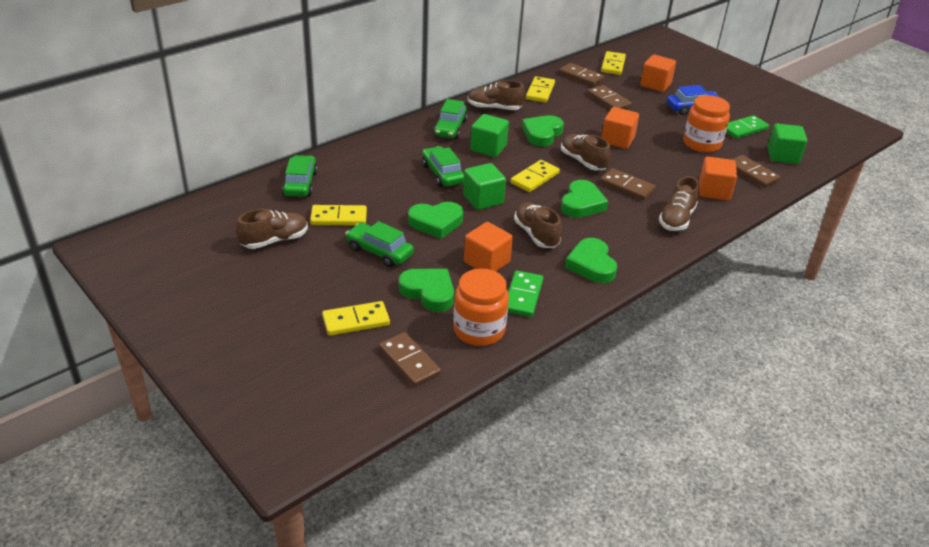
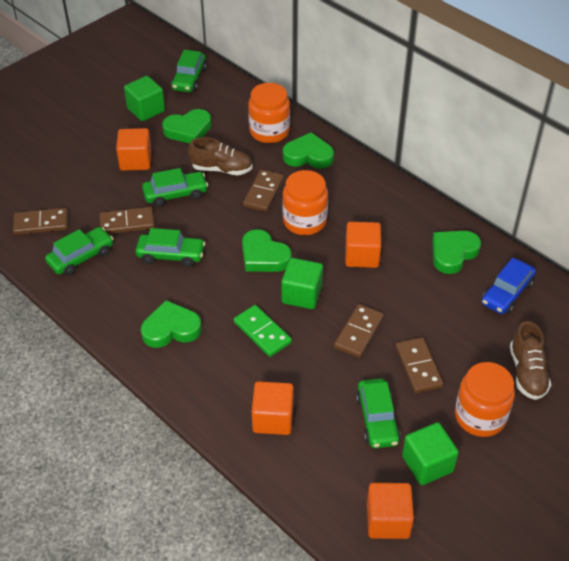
brown shoe: 5 -> 2
green car: 4 -> 5
green domino: 2 -> 1
orange jar: 2 -> 3
yellow domino: 5 -> 0

